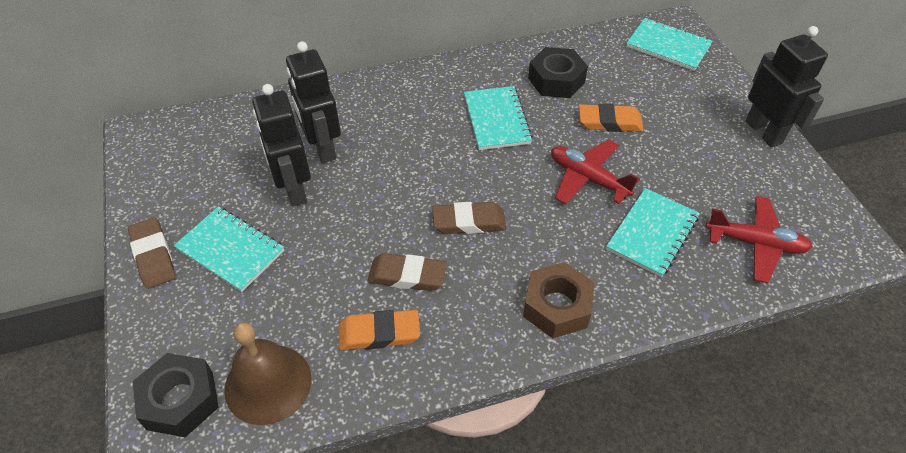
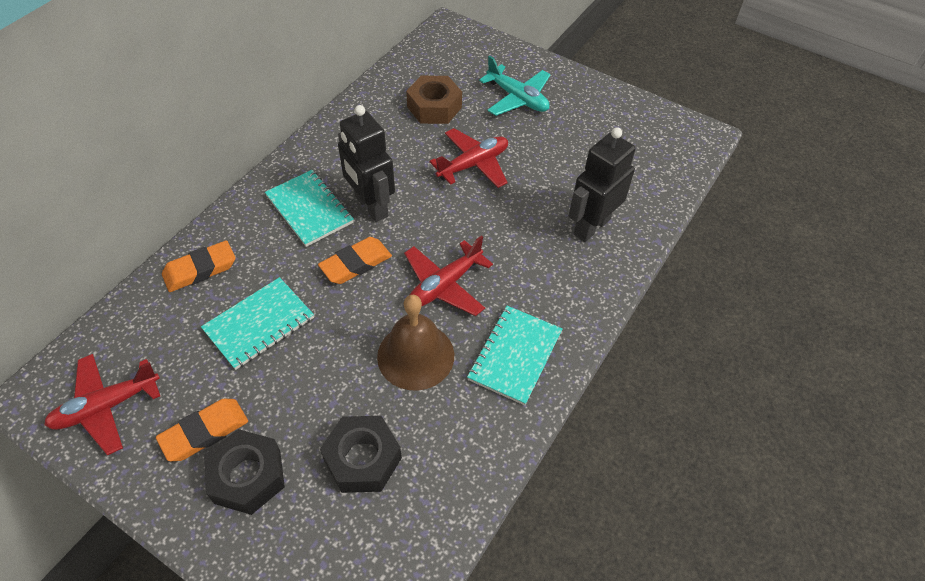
black robot: 3 -> 2
brown eraser: 3 -> 0
orange eraser: 2 -> 3
red plane: 2 -> 3
turquoise notebook: 4 -> 3
turquoise plane: 0 -> 1

